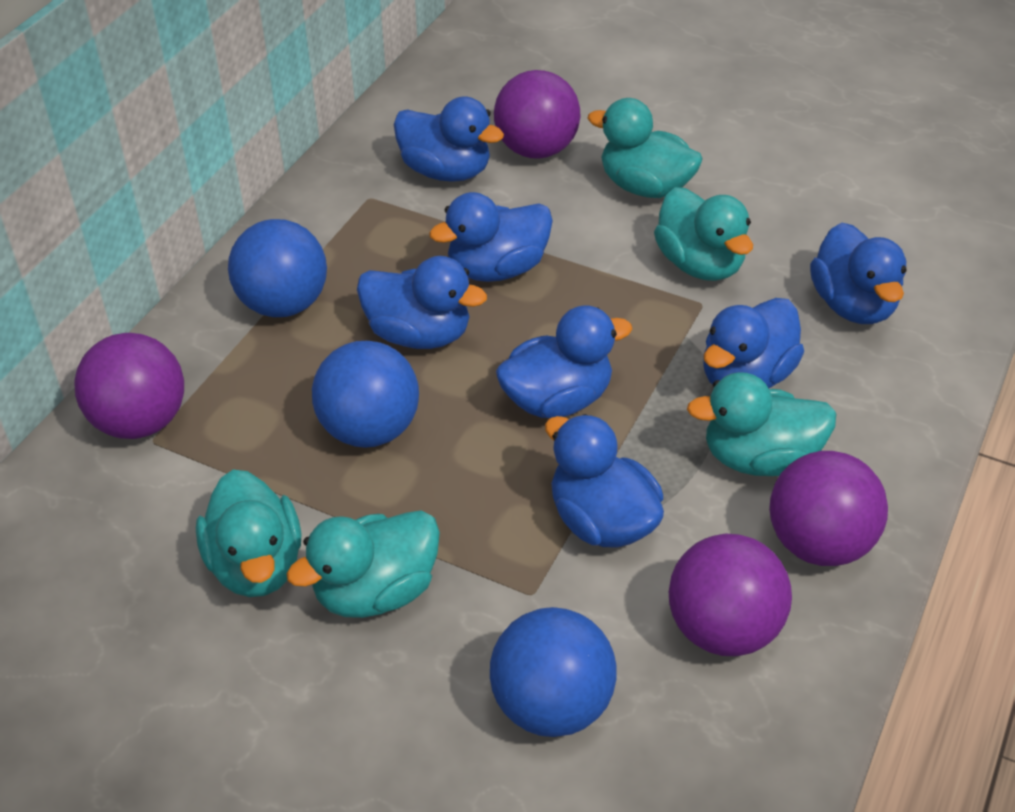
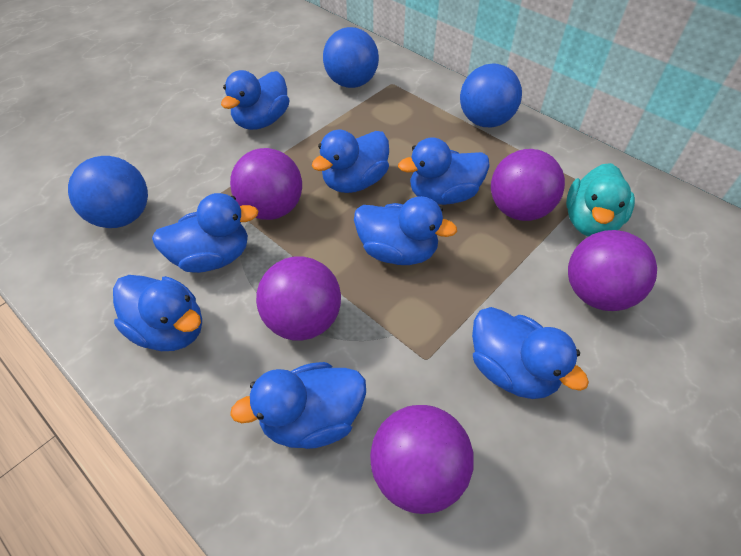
blue duck: 7 -> 8
purple ball: 4 -> 5
turquoise duck: 5 -> 1

